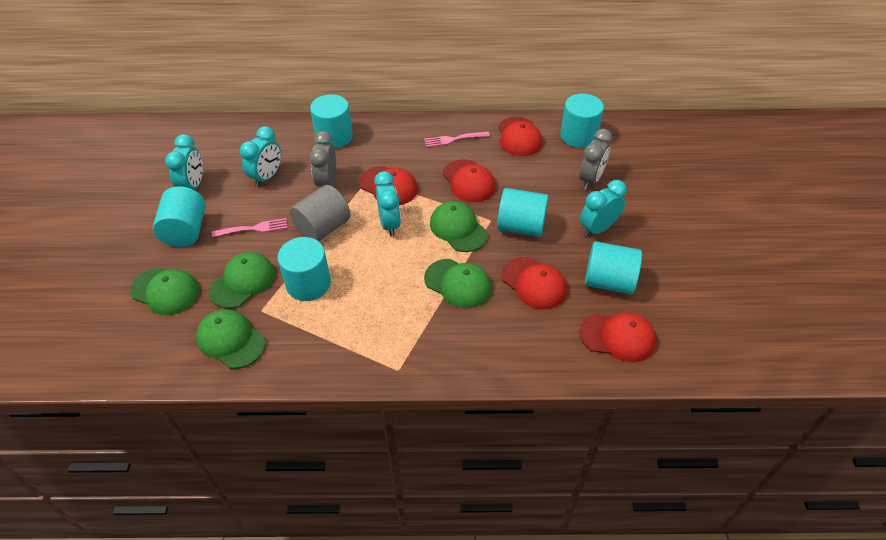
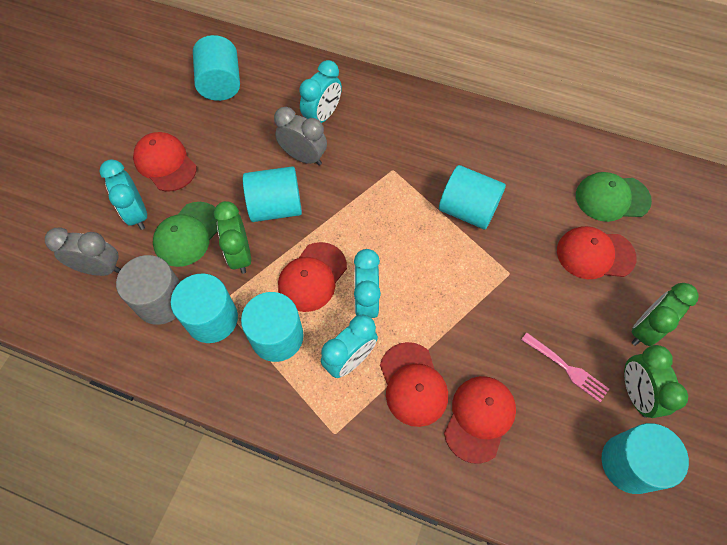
green cap: 5 -> 2
green clock: 0 -> 3
pink fork: 2 -> 1

